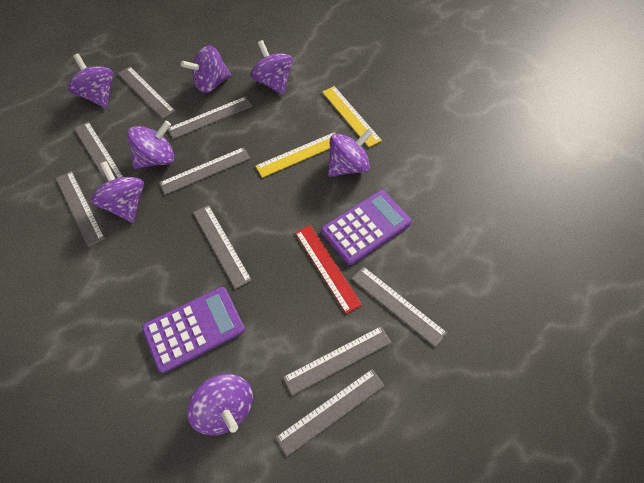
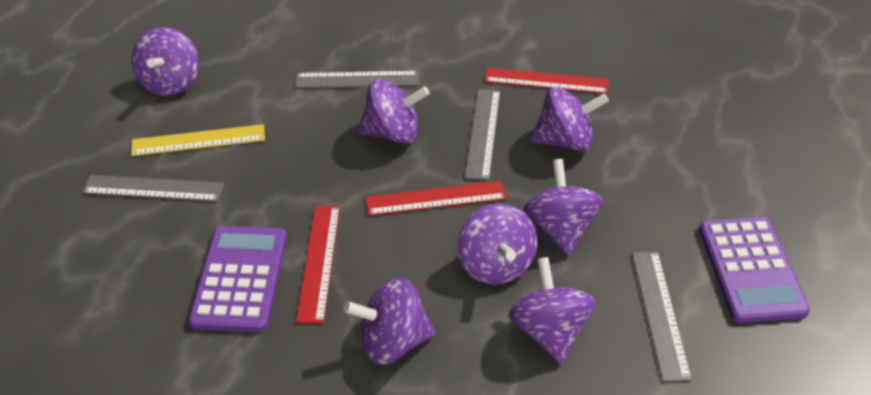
grey ruler: 9 -> 4
red ruler: 1 -> 3
yellow ruler: 2 -> 1

